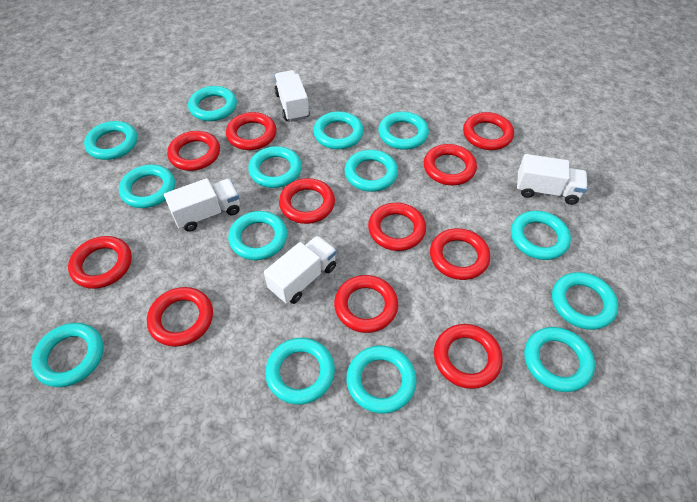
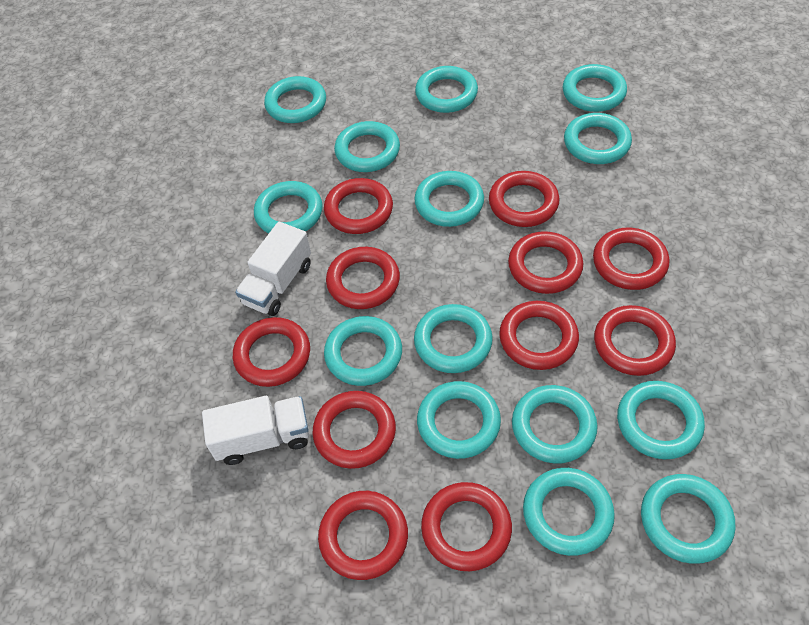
white truck: 4 -> 2

